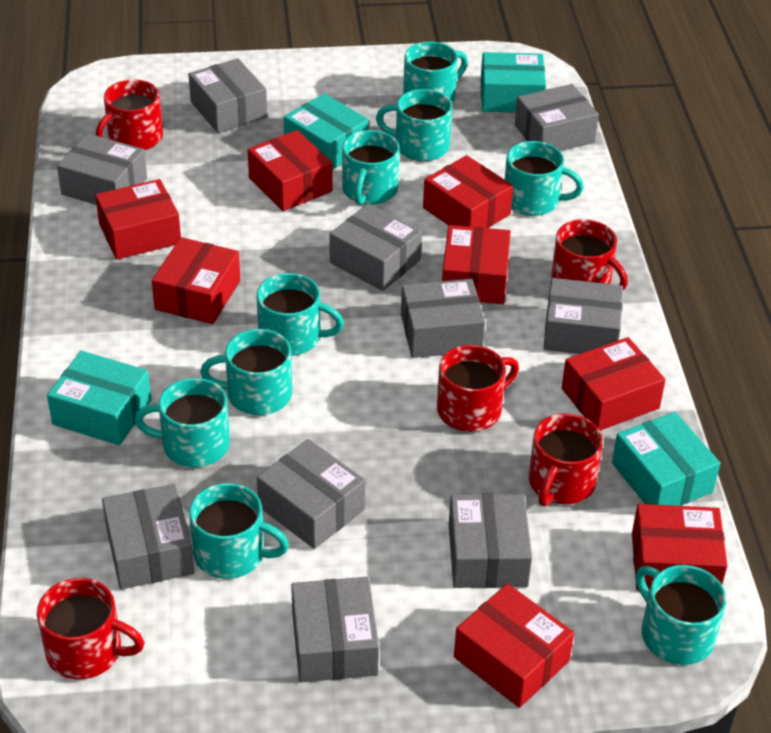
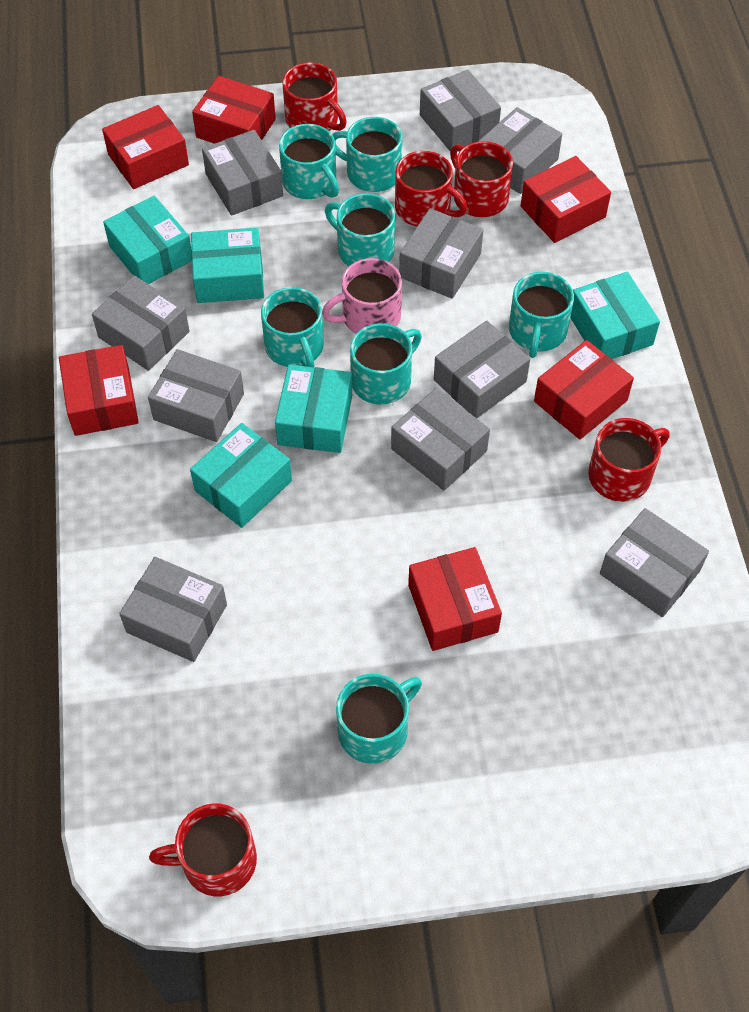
pink mug: 0 -> 1
red box: 8 -> 6
turquoise box: 4 -> 5
turquoise mug: 9 -> 7

